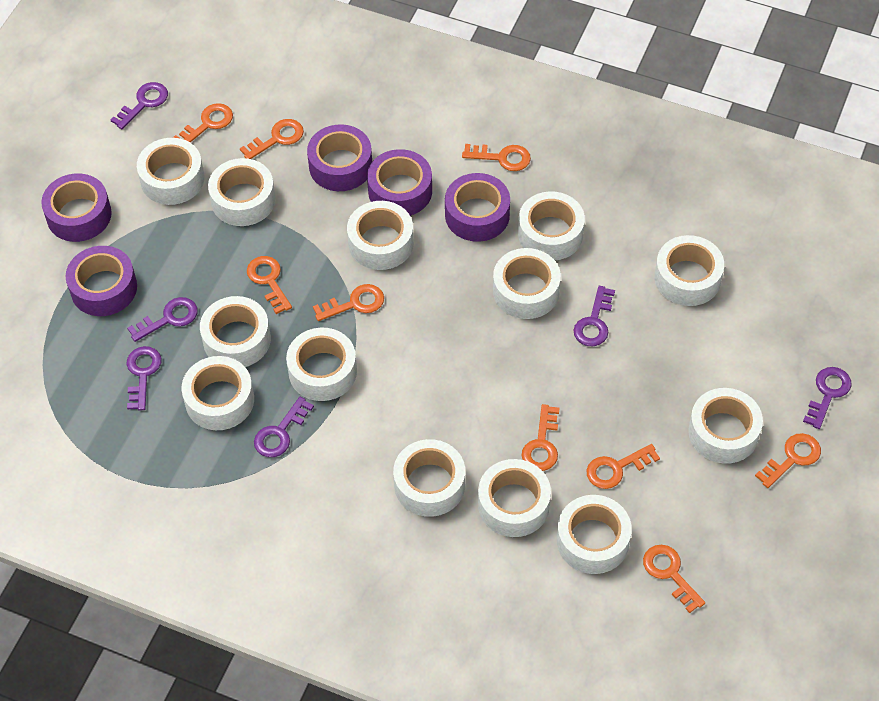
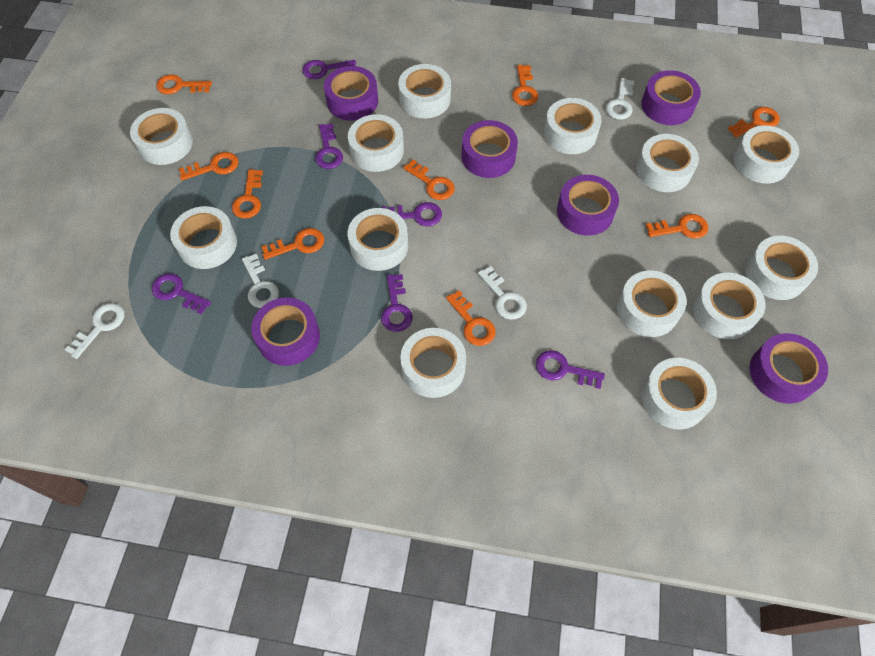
purple tape: 5 -> 6
white key: 0 -> 4

